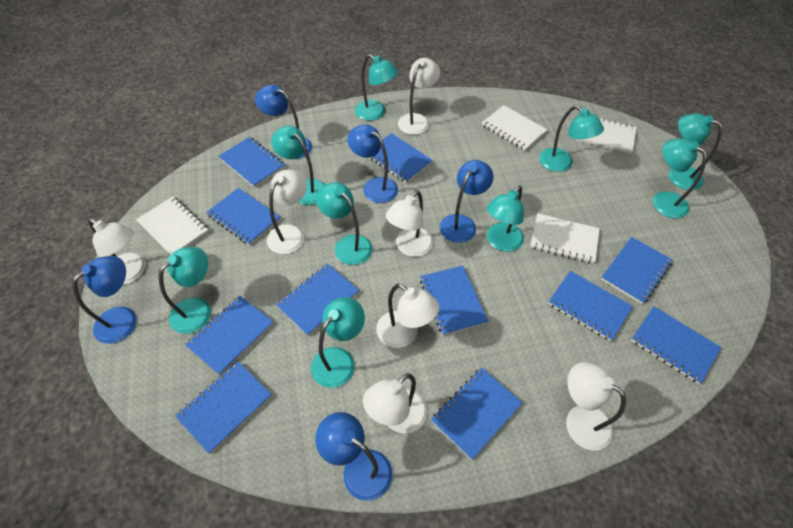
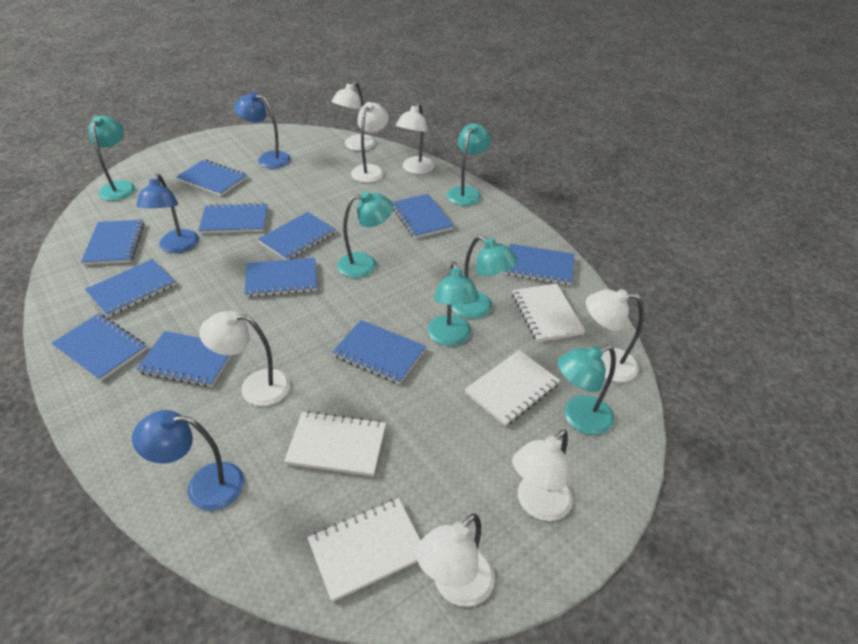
blue lamp: 5 -> 3
turquoise lamp: 9 -> 6

